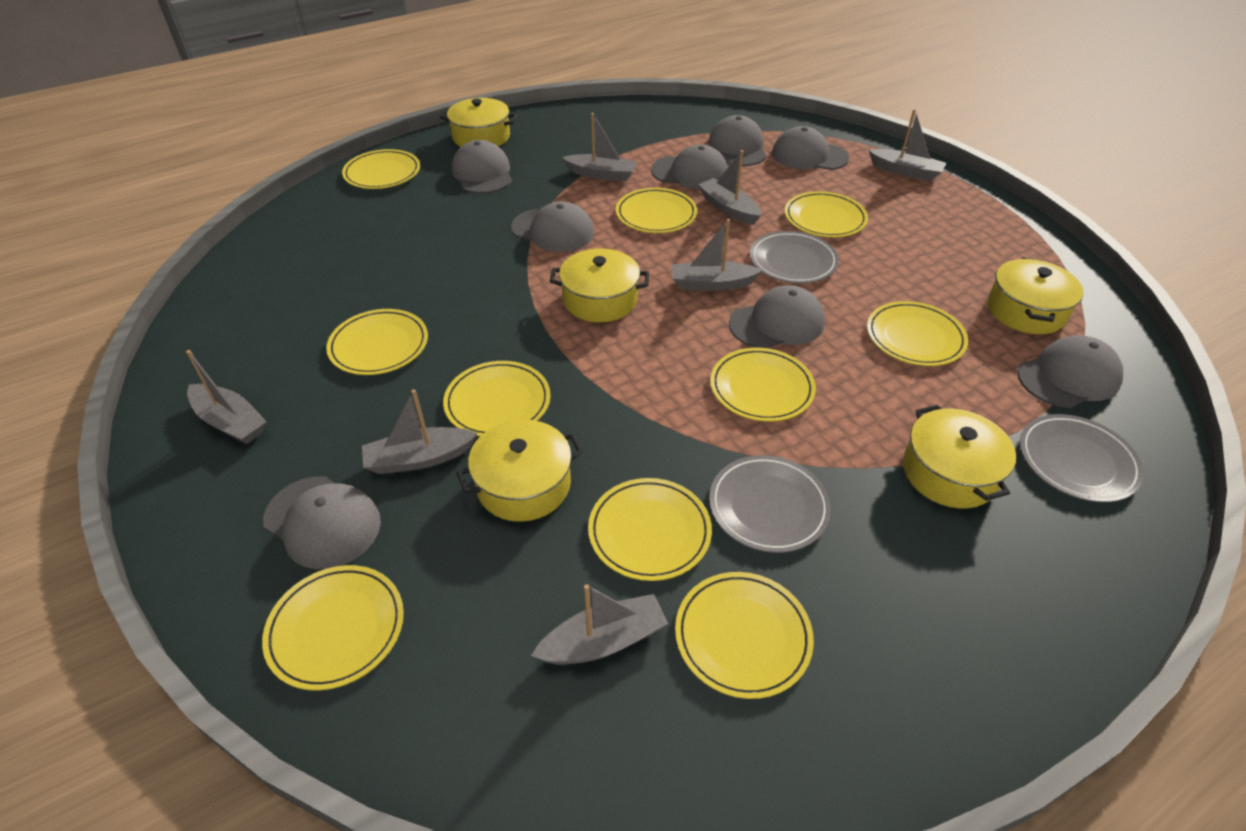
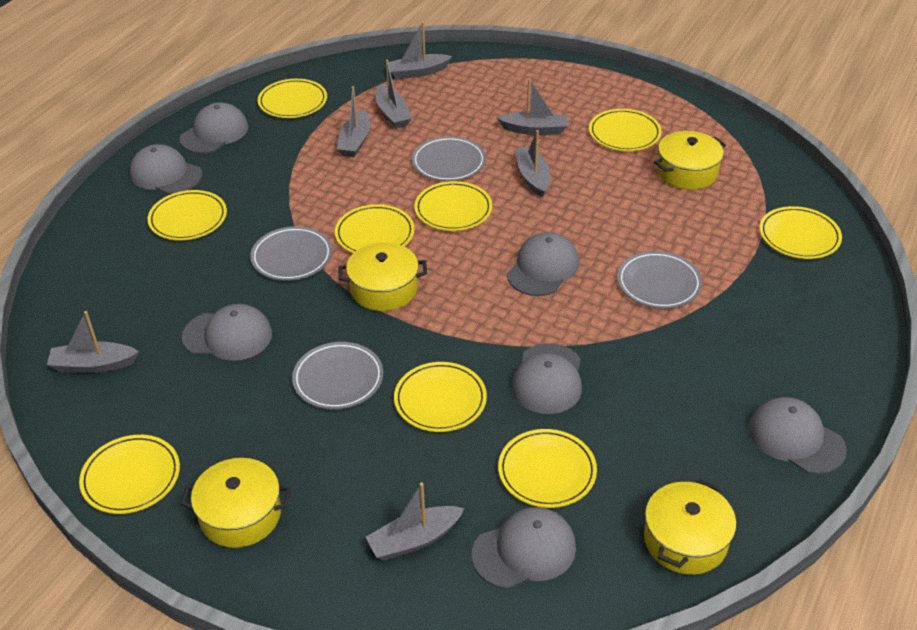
grey cap: 8 -> 7
grey plate: 3 -> 4
yellow plate: 10 -> 9
yellow pot: 5 -> 4

